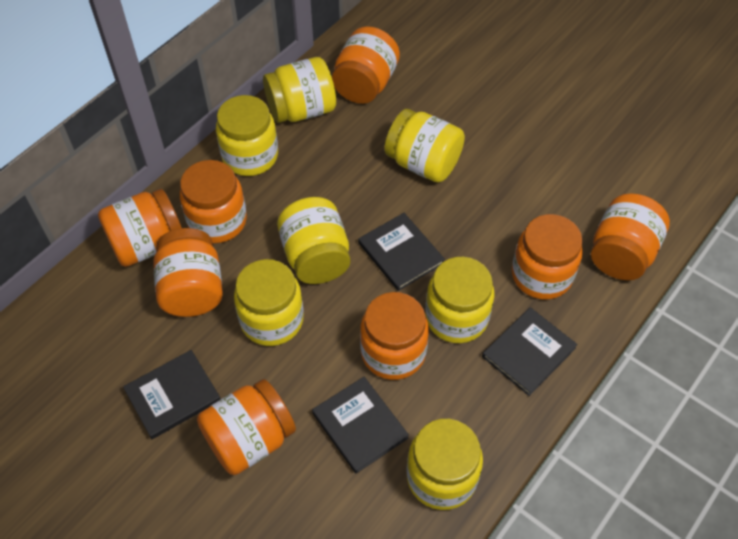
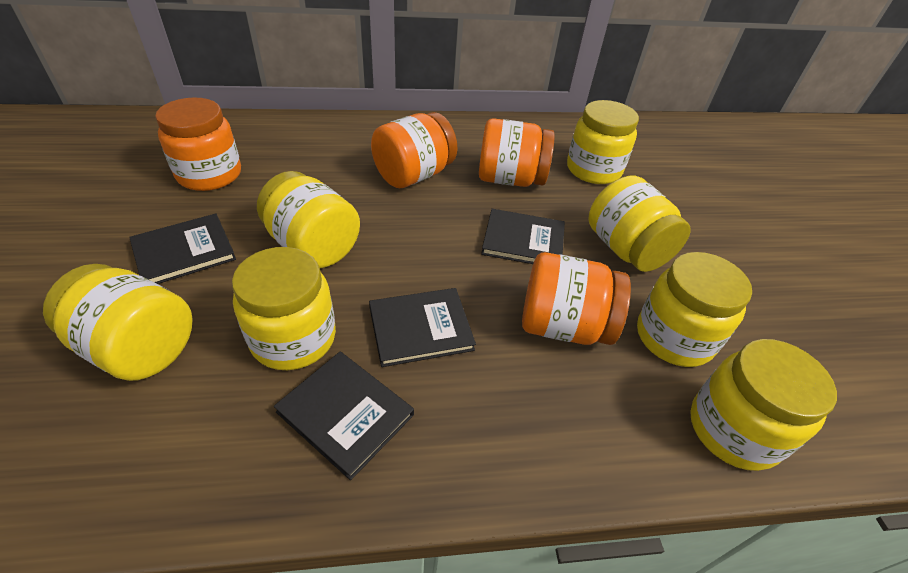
orange jar: 8 -> 4

